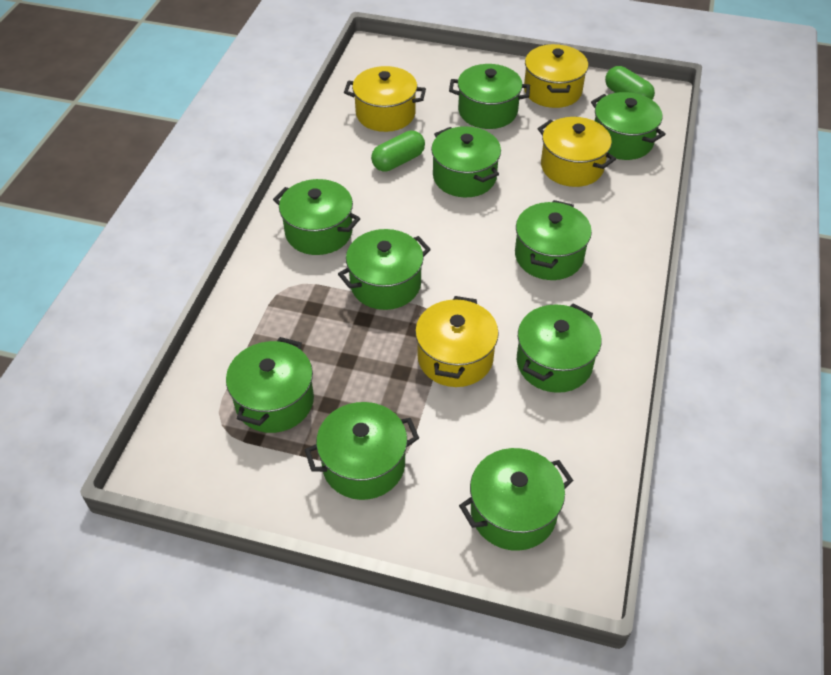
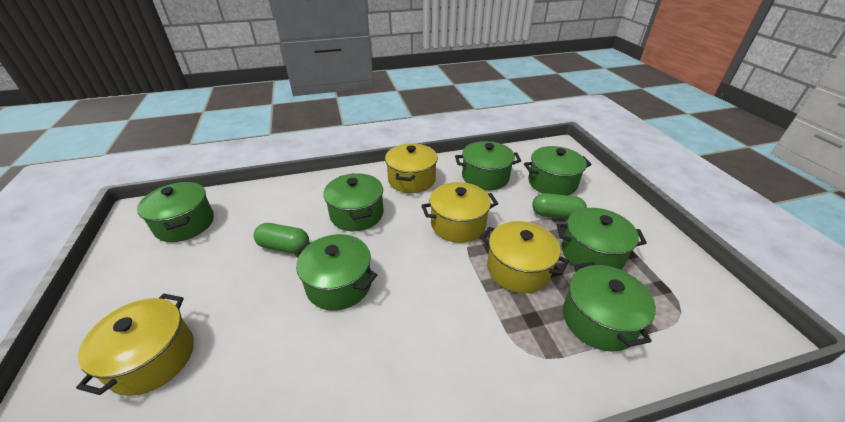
green pot: 10 -> 7

